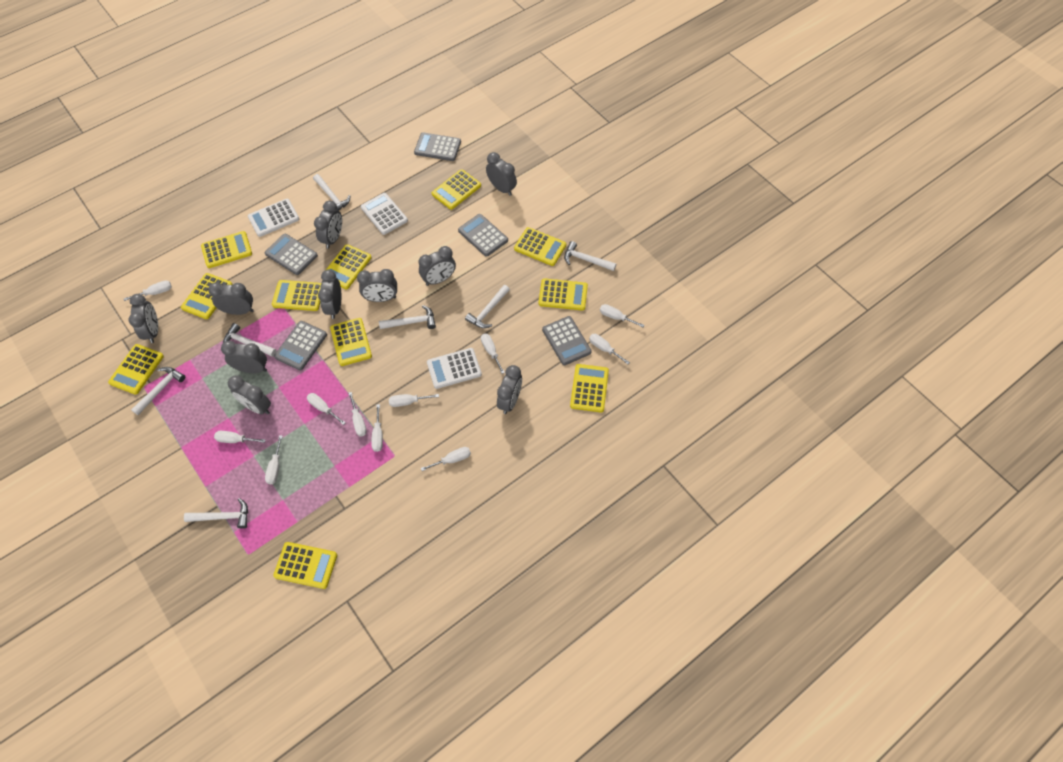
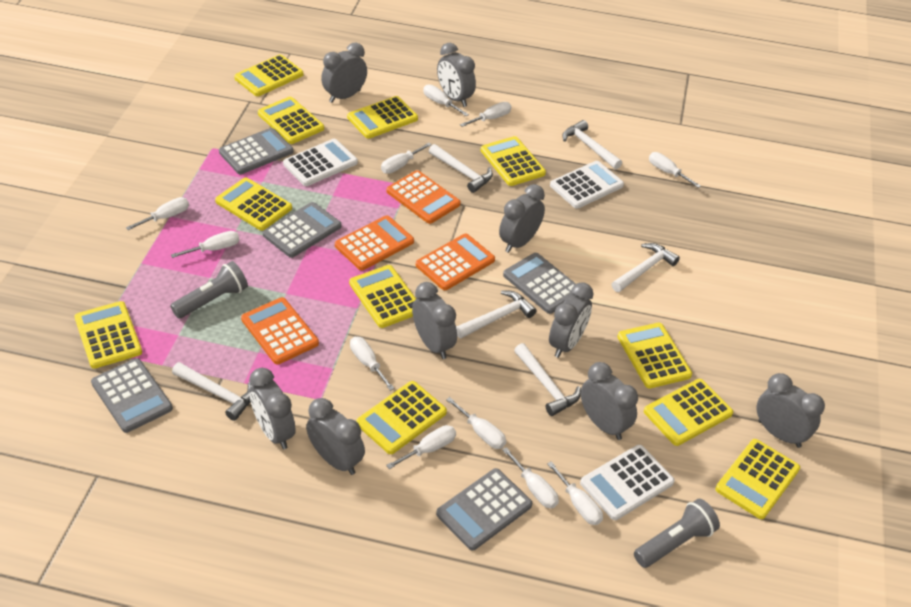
grey clock: 10 -> 9
grey flashlight: 0 -> 2
orange calculator: 0 -> 4
white hammer: 7 -> 6

